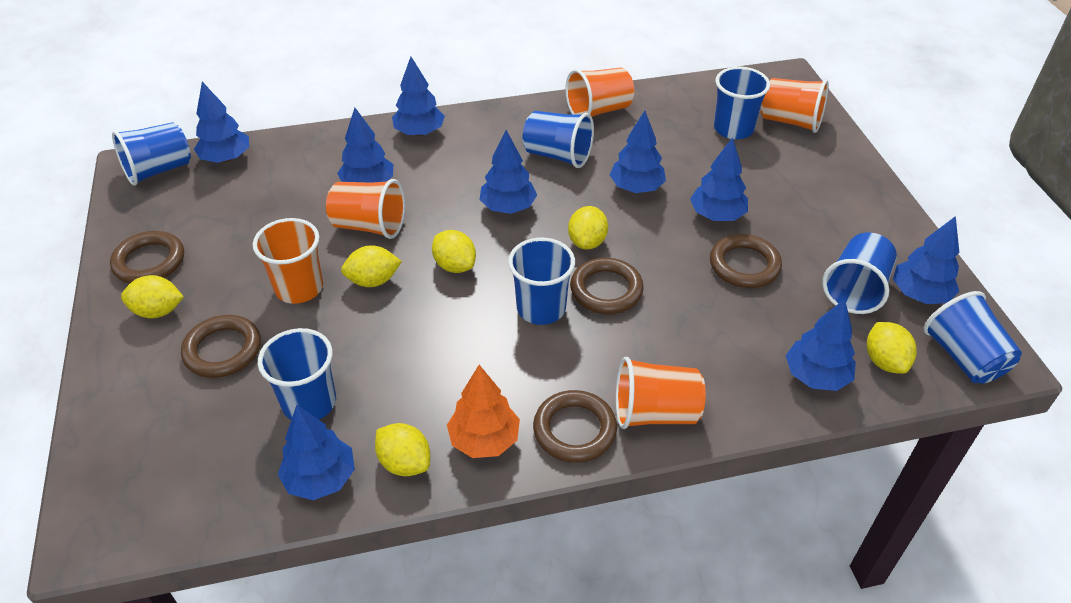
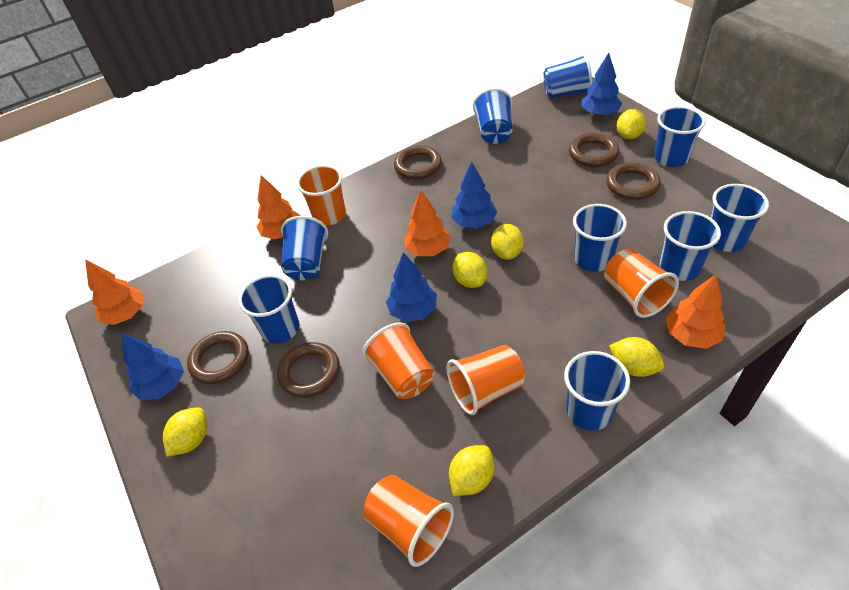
blue cup: 7 -> 9
blue tree: 9 -> 4
orange tree: 1 -> 4

